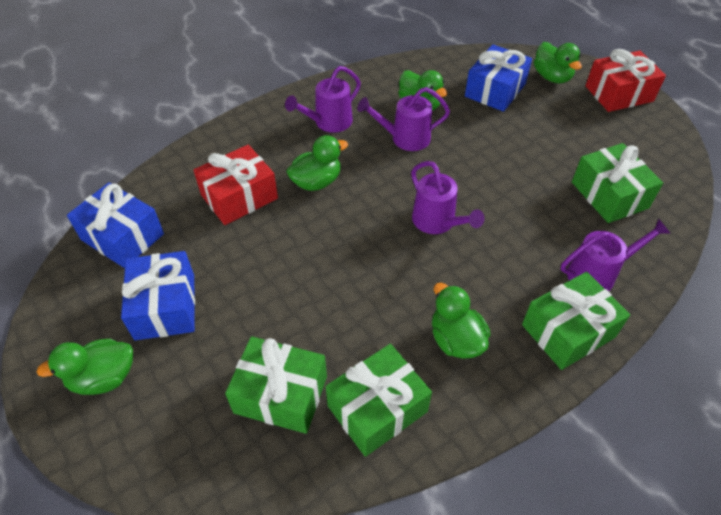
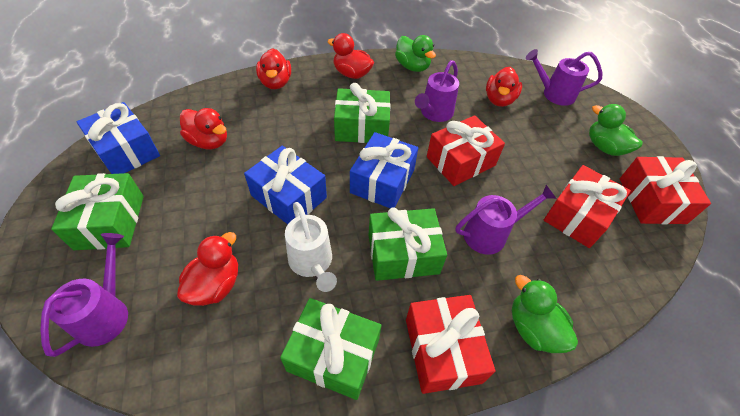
green duck: 5 -> 3
red duck: 0 -> 5
red gift: 2 -> 4
white watering can: 0 -> 1

